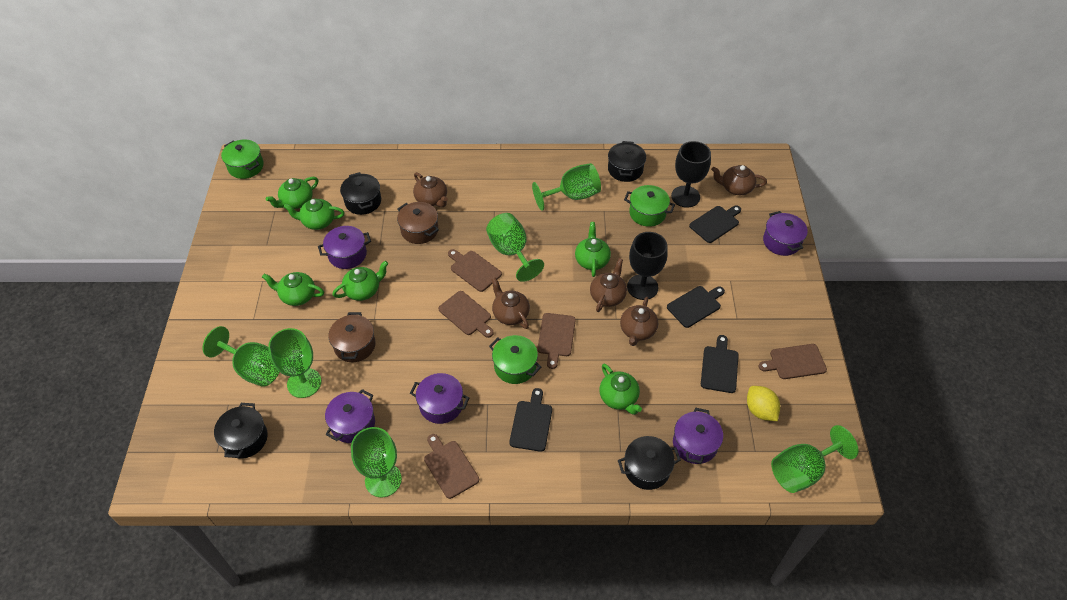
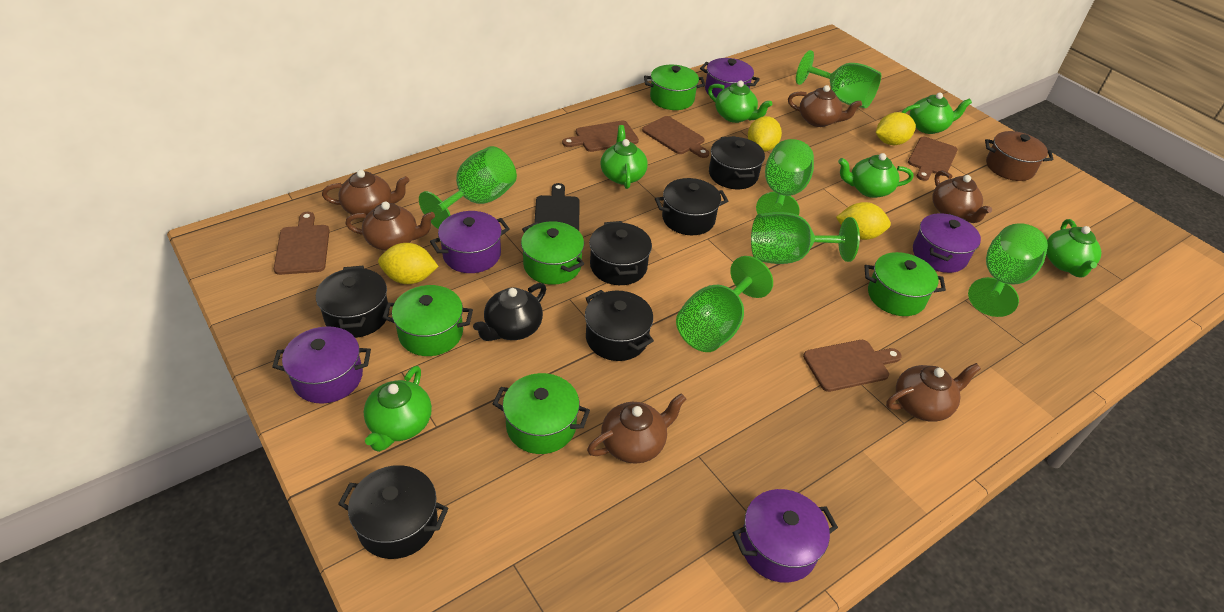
black cutting board: 4 -> 1
black goblet: 2 -> 0
black pot: 4 -> 6
black teapot: 0 -> 1
brown pot: 2 -> 1
brown teapot: 5 -> 6
green pot: 3 -> 5
yellow lemon: 1 -> 4

